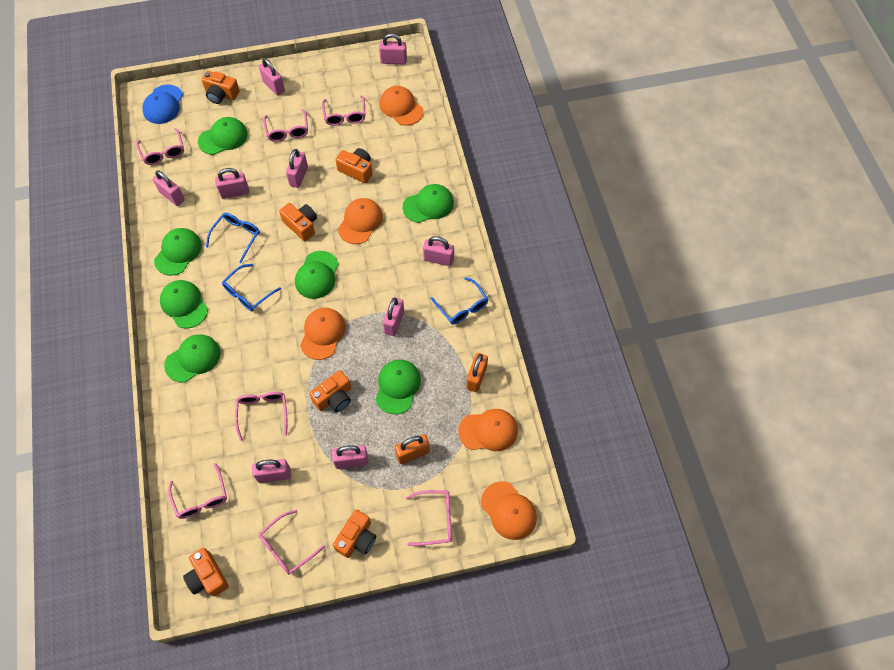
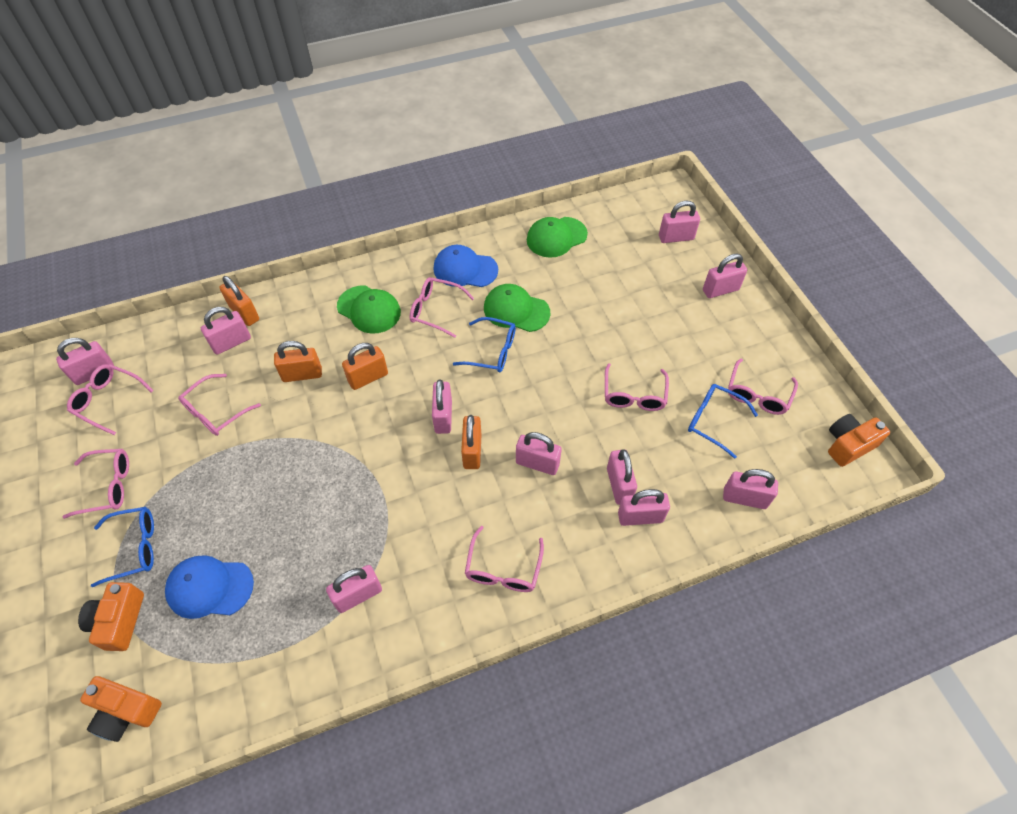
blue cap: 1 -> 2
green cap: 7 -> 3
orange camera: 6 -> 3
orange cap: 5 -> 0
orange padlock: 2 -> 4
pink padlock: 9 -> 10

